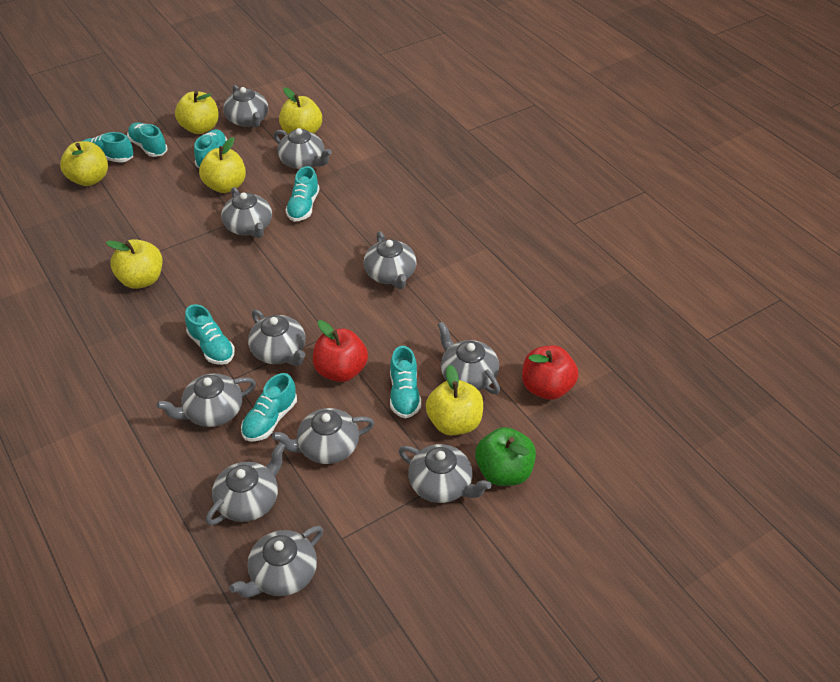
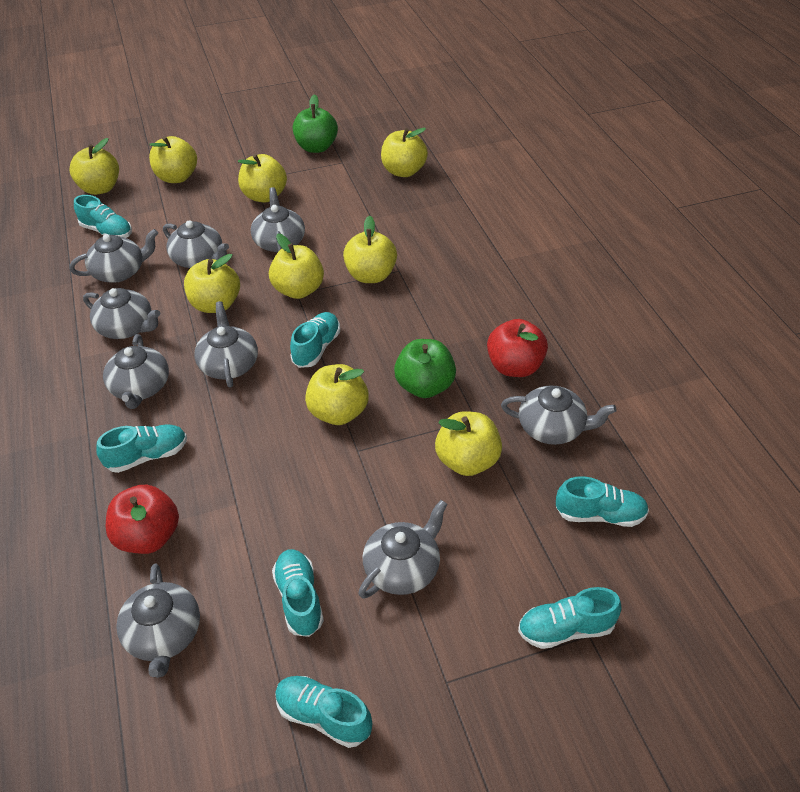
green apple: 1 -> 2
grey teapot: 11 -> 9
yellow apple: 6 -> 9

